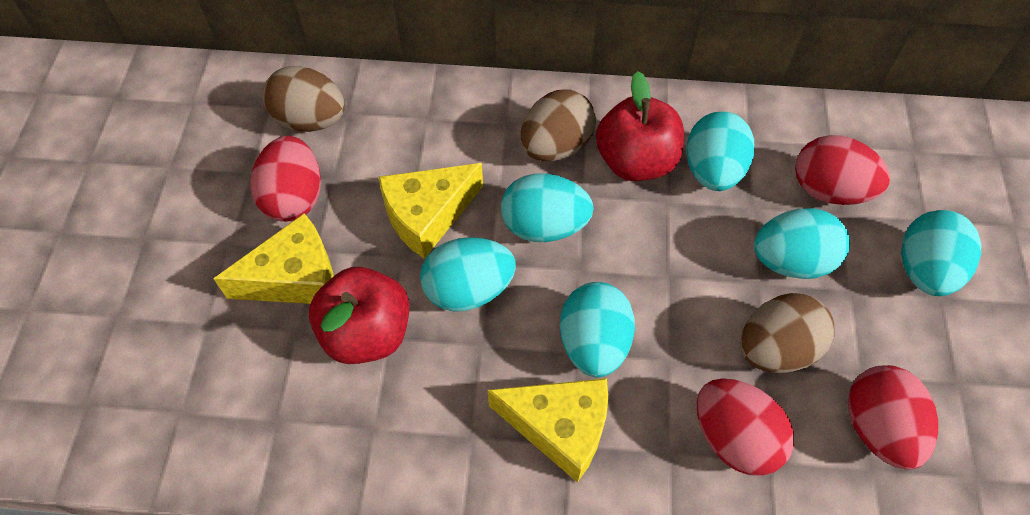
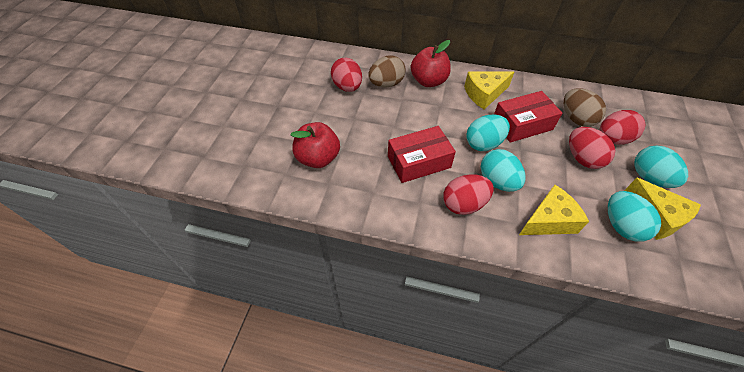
brown egg: 3 -> 2
red box: 0 -> 2
turquoise egg: 6 -> 4

